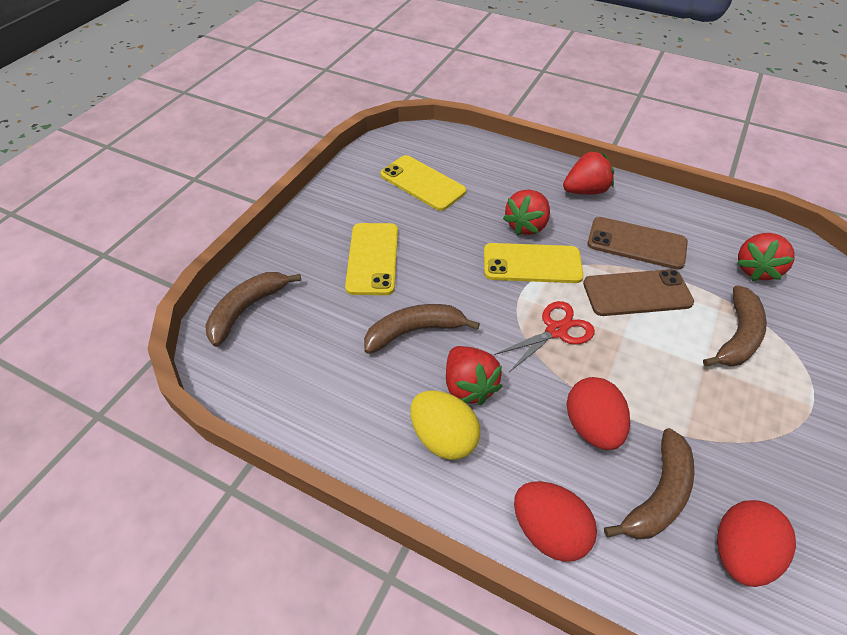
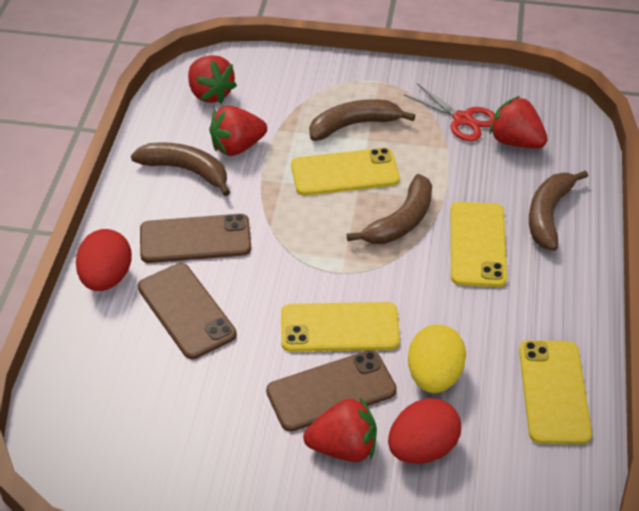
brown phone: 2 -> 3
red egg: 3 -> 2
yellow phone: 3 -> 4

